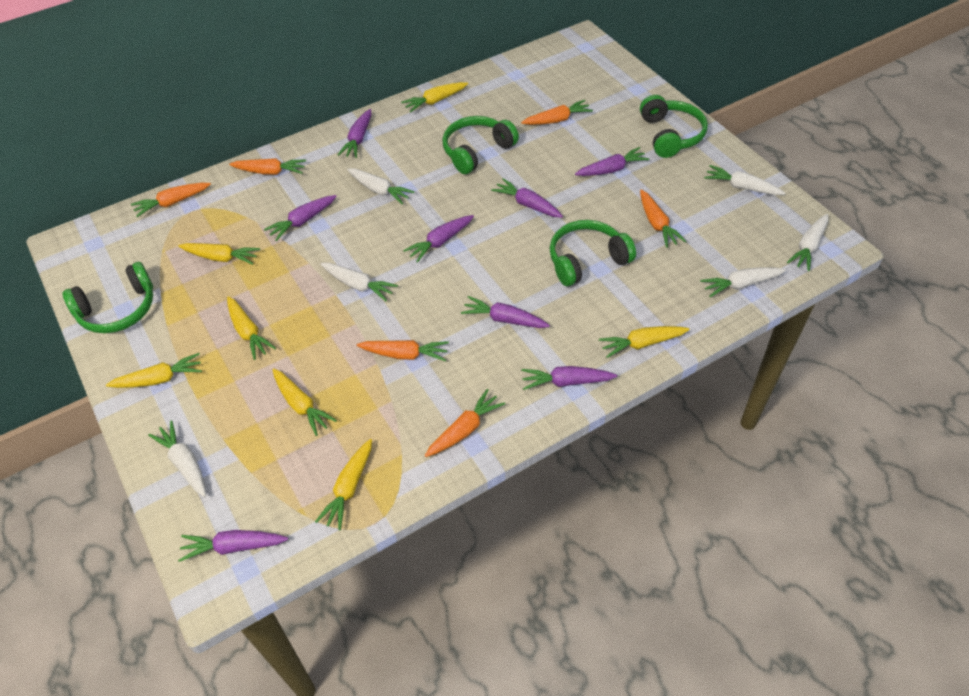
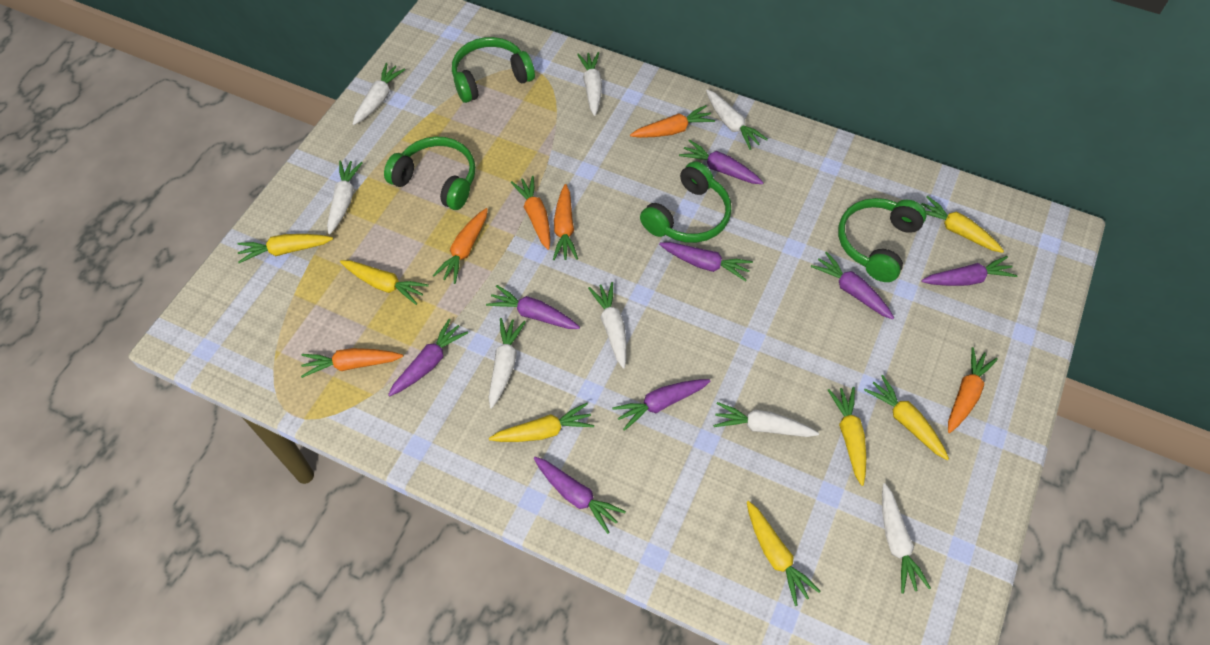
white carrot: 6 -> 8

